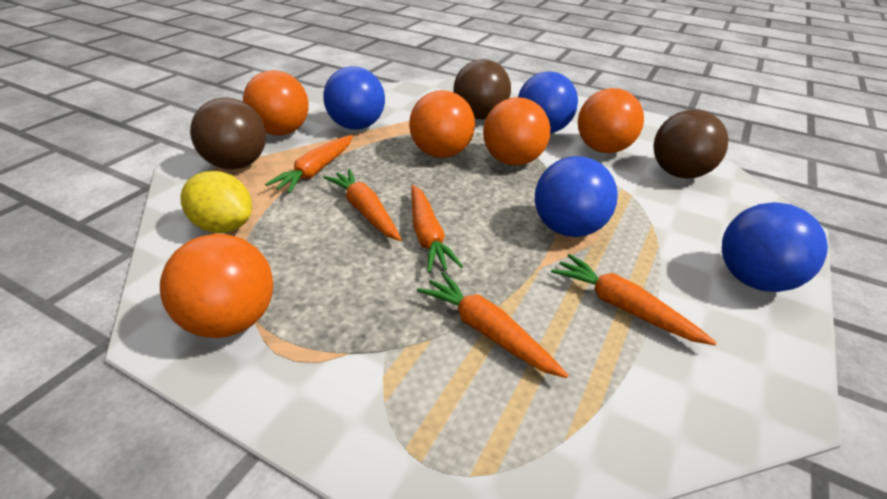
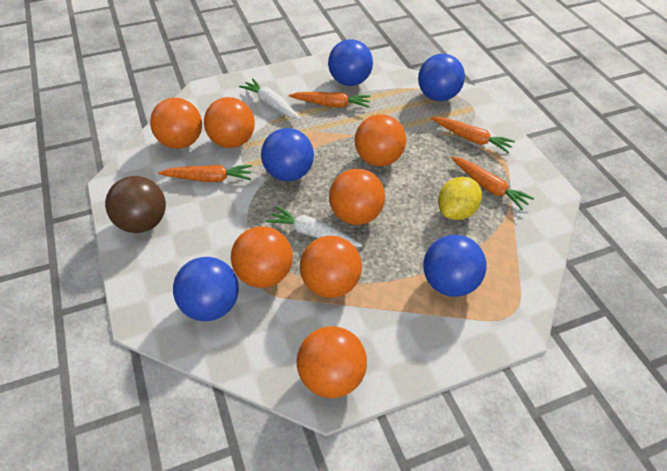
blue ball: 4 -> 5
brown ball: 3 -> 1
orange ball: 5 -> 7
orange carrot: 5 -> 4
white carrot: 0 -> 2

